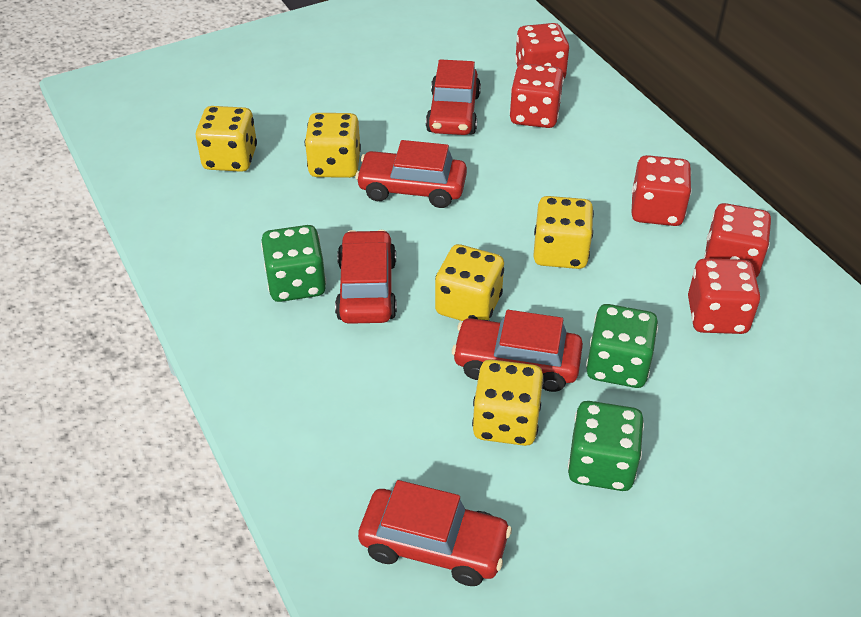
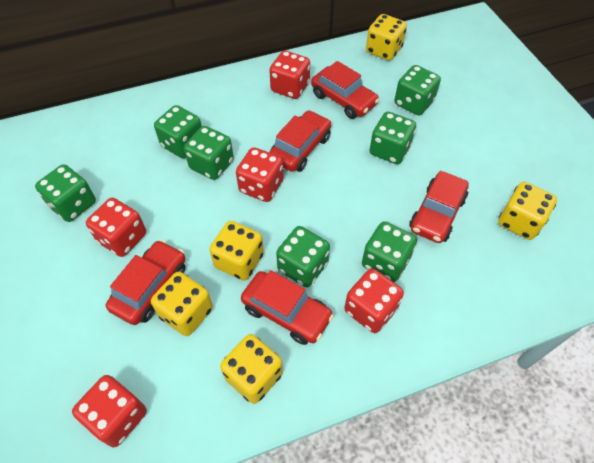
green dice: 3 -> 7

